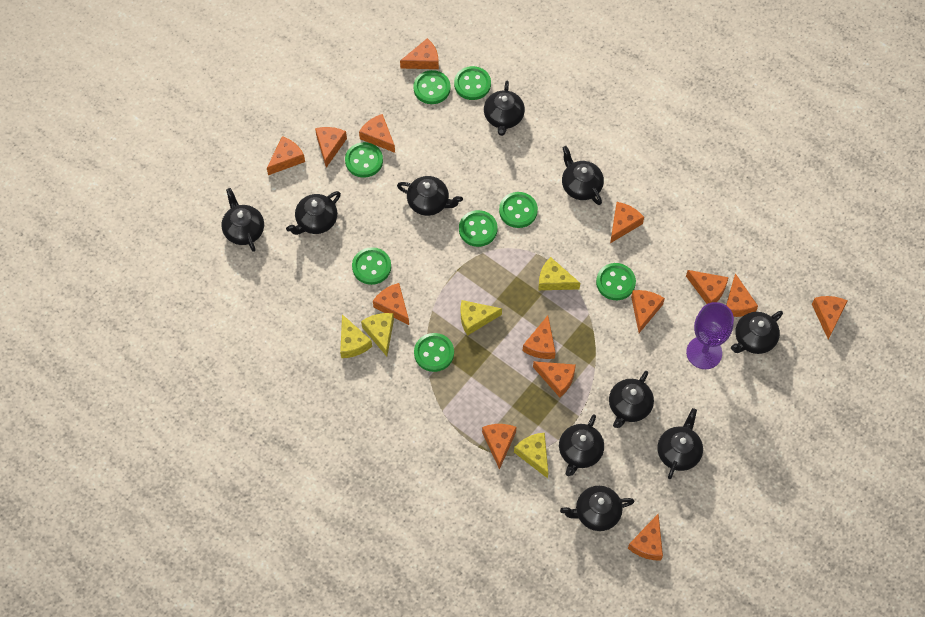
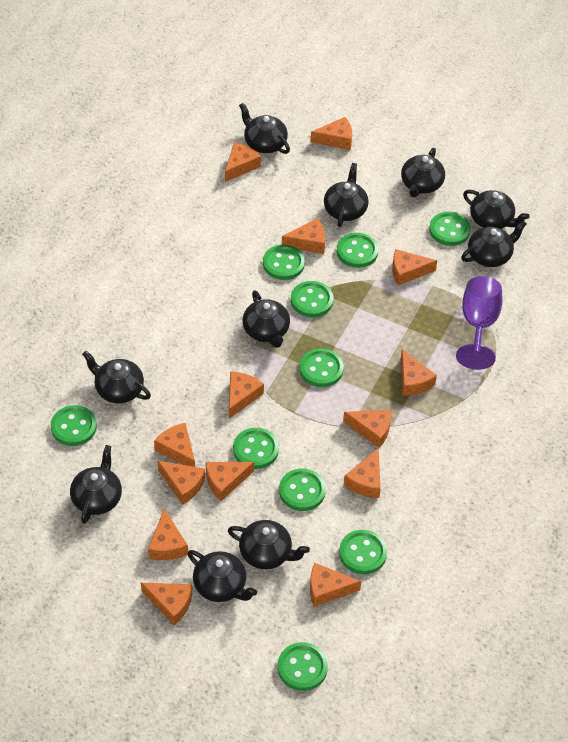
green button: 8 -> 10
yellow cheese: 5 -> 0

